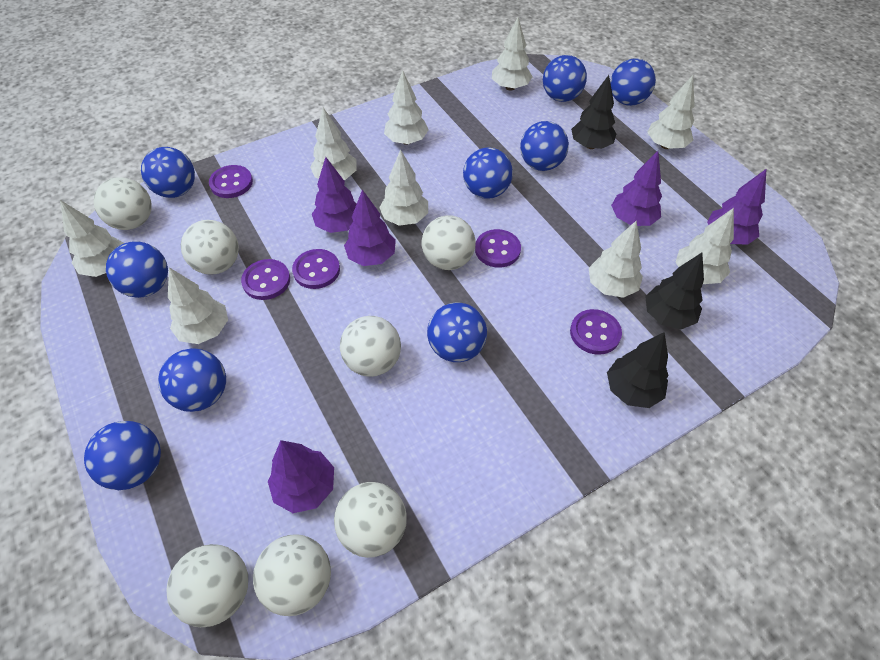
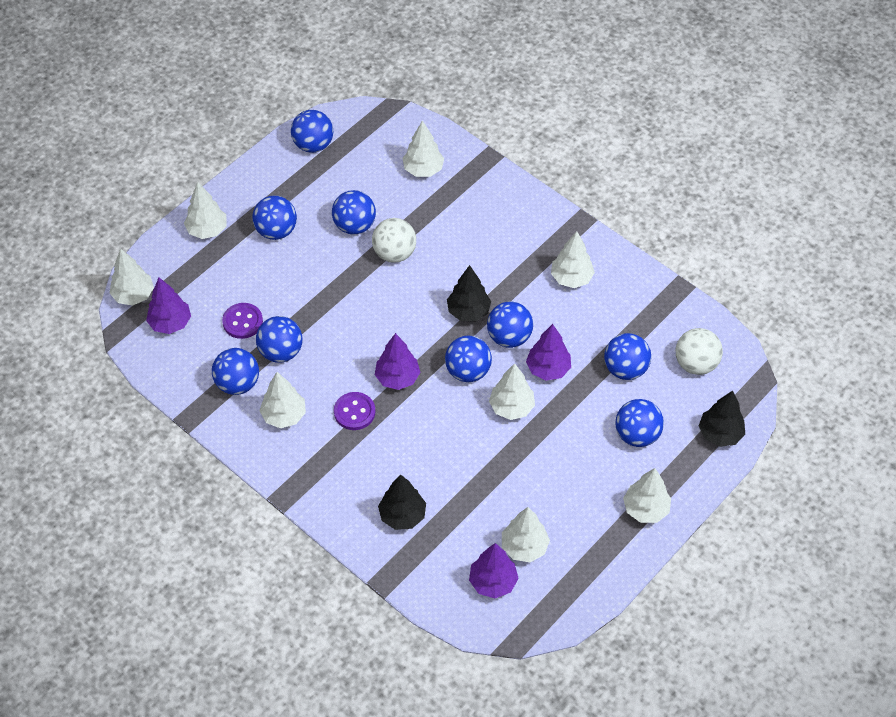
purple button: 5 -> 2
purple tree: 5 -> 4
white ball: 7 -> 2
white tree: 9 -> 8

